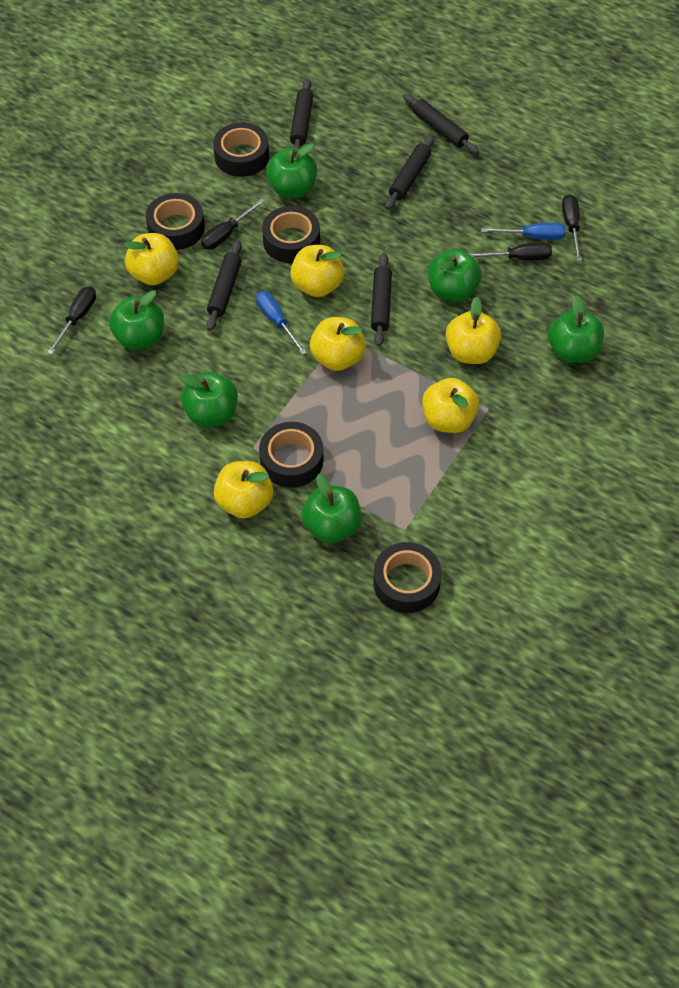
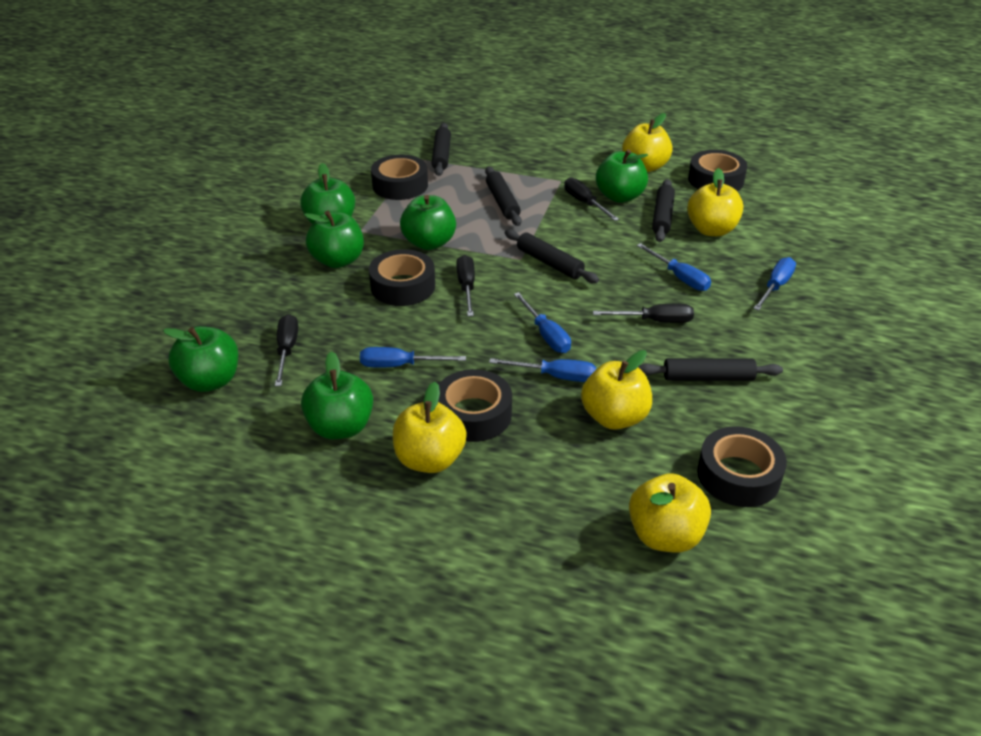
blue screwdriver: 2 -> 5
yellow apple: 6 -> 5

